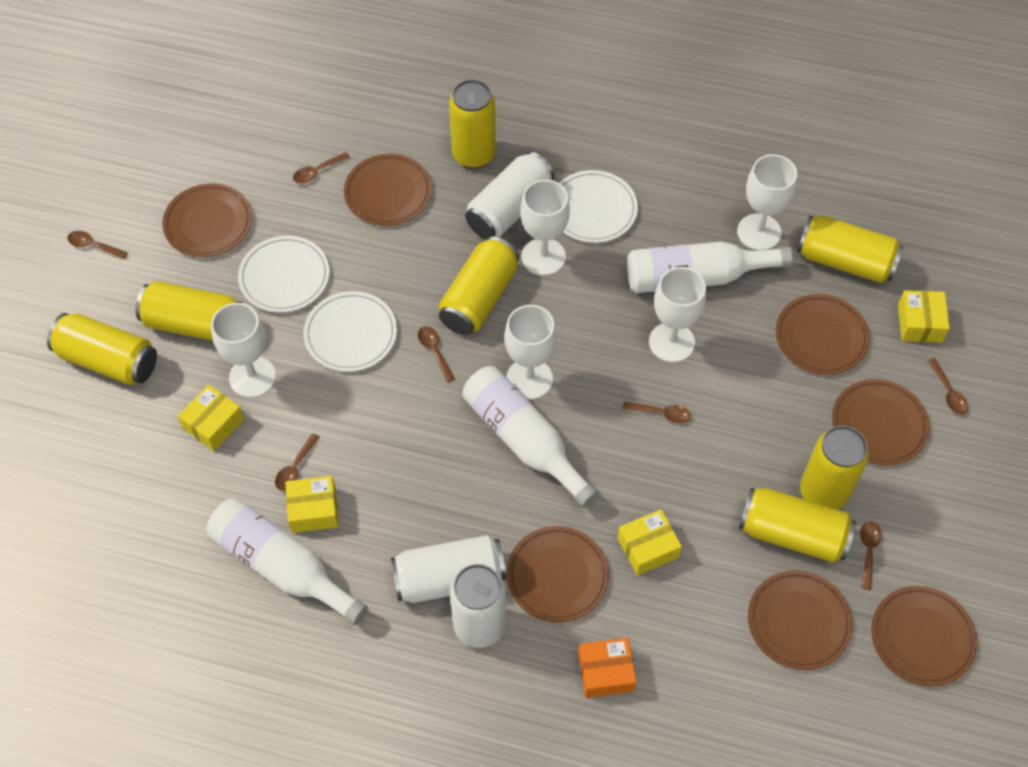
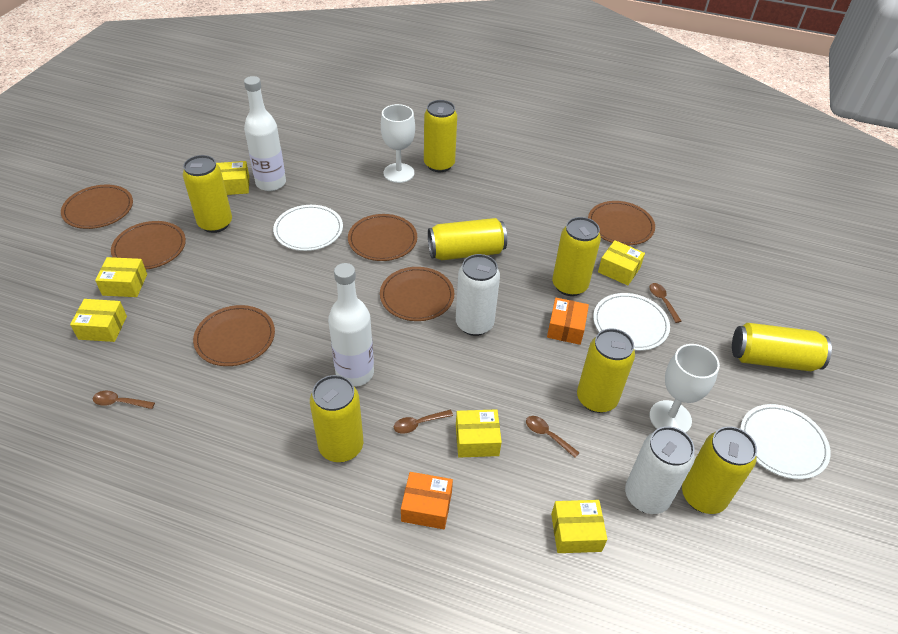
brown plate: 7 -> 6
brown spoon: 7 -> 4
orange box: 1 -> 2
white bottle: 3 -> 2
white can: 3 -> 2
white goblet: 5 -> 2
yellow box: 4 -> 6
yellow can: 7 -> 8

